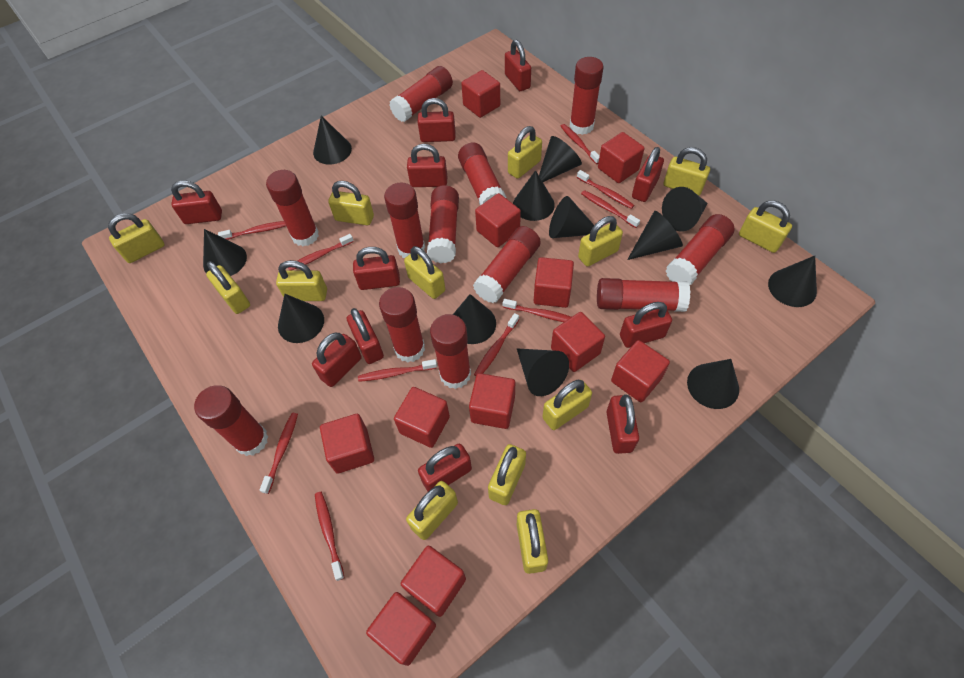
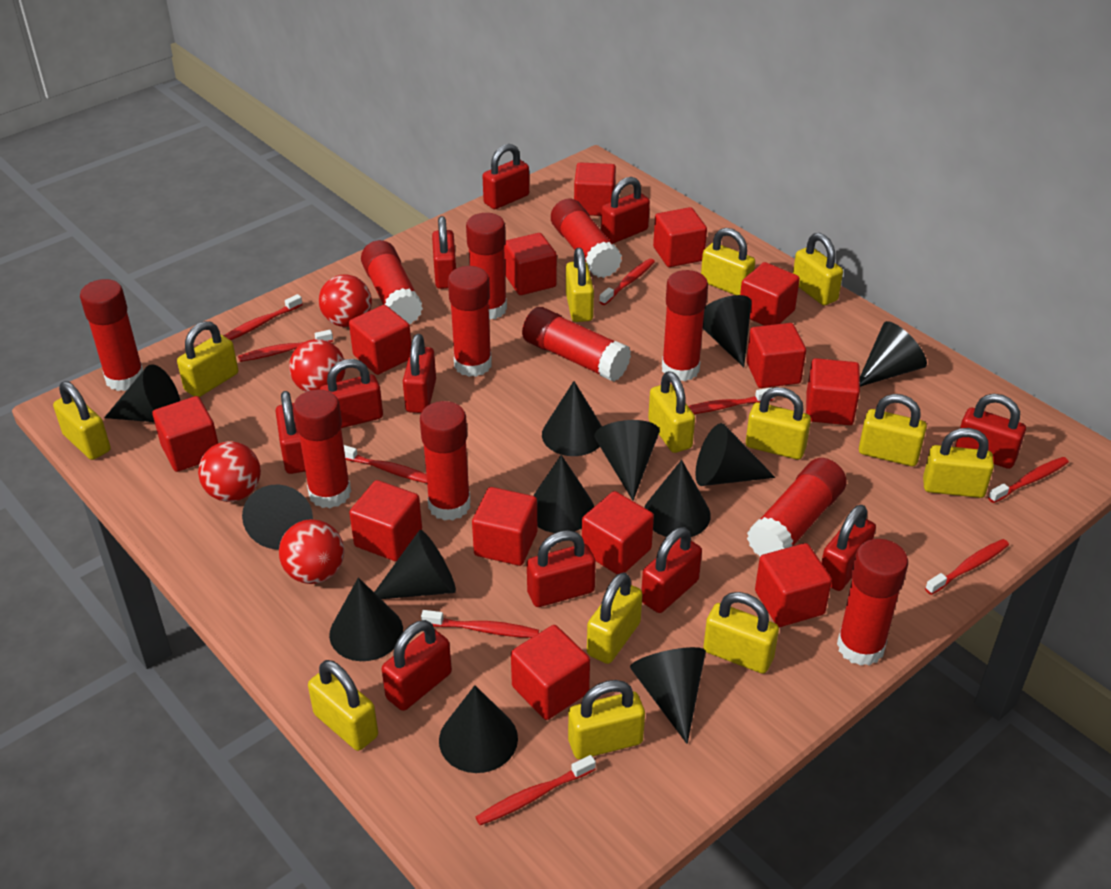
black cone: 12 -> 13
red ball: 0 -> 4
red cube: 11 -> 13
red glue stick: 12 -> 11
red toothbrush: 10 -> 9

